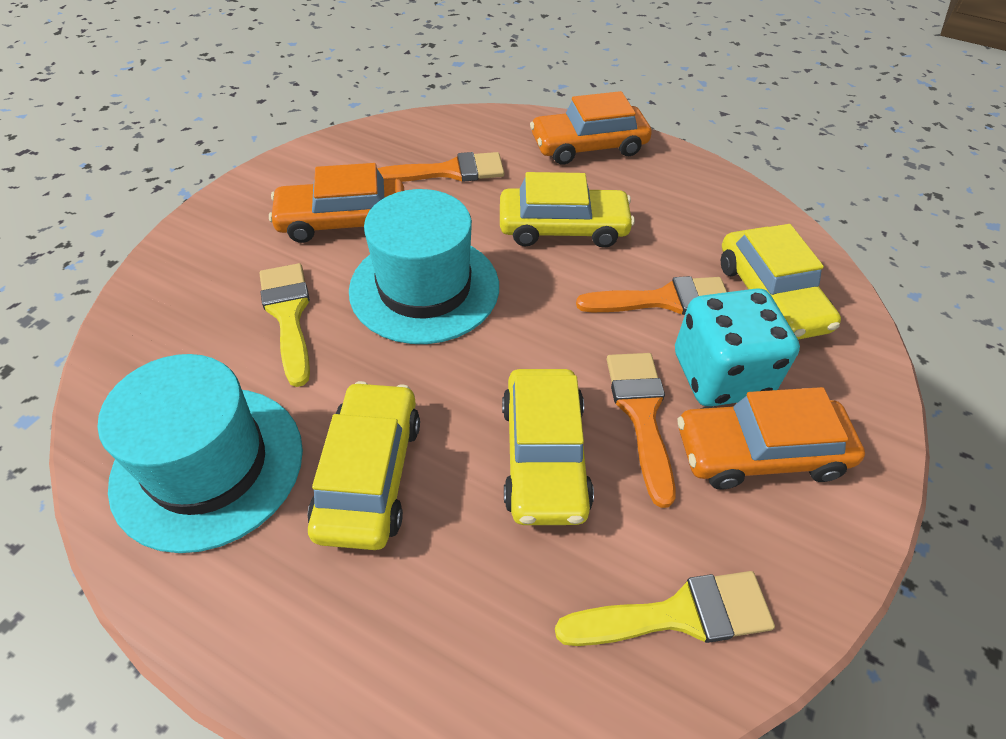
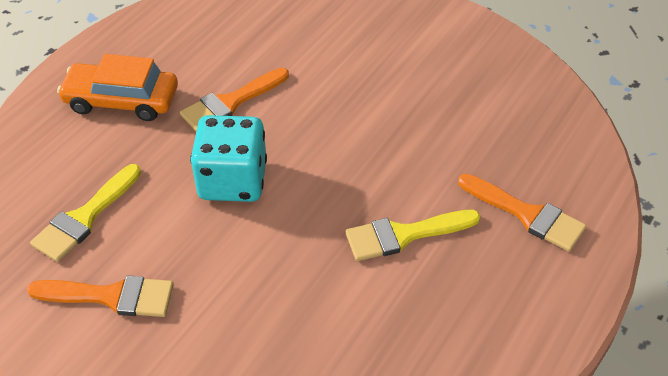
orange car: 3 -> 1
turquoise hat: 2 -> 0
yellow car: 4 -> 0

